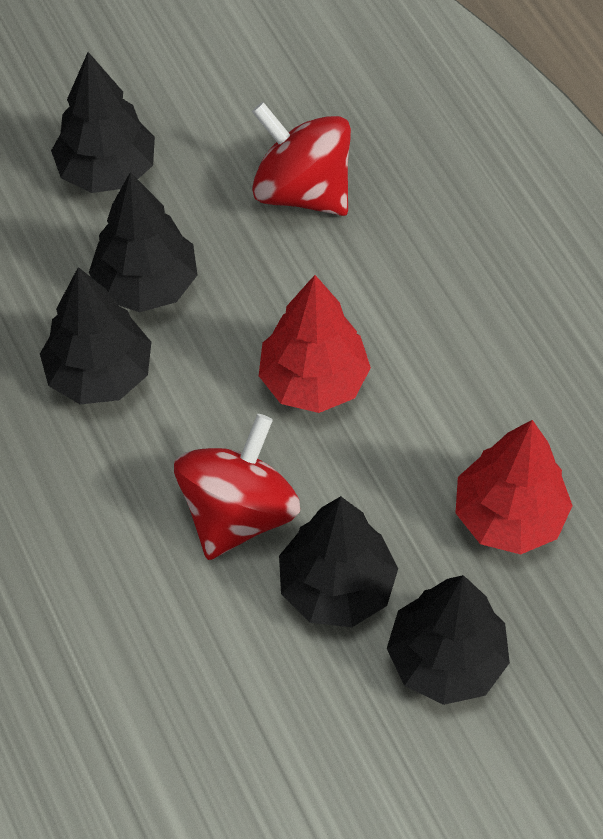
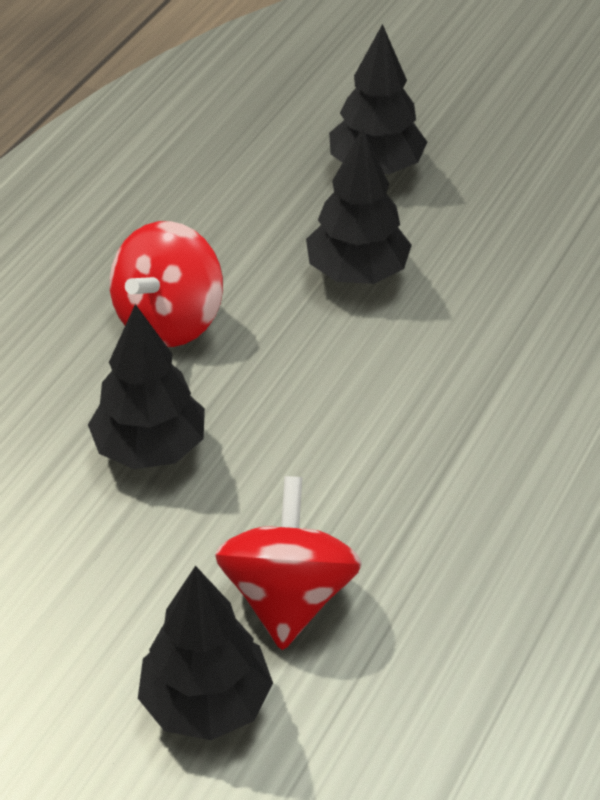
black tree: 5 -> 4
red tree: 2 -> 0

